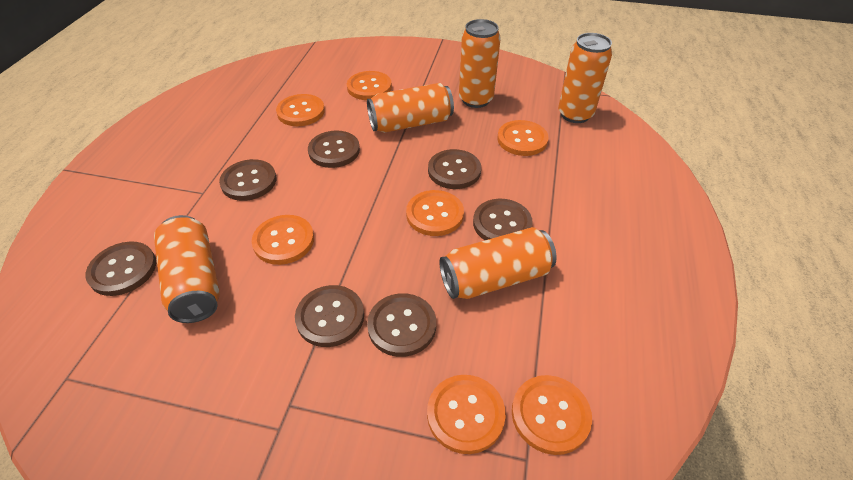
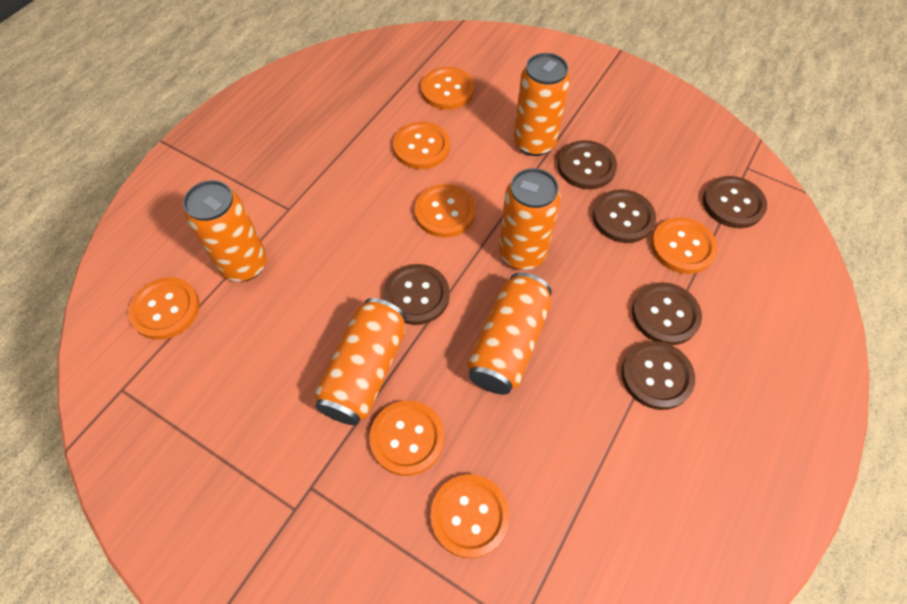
brown button: 7 -> 6

